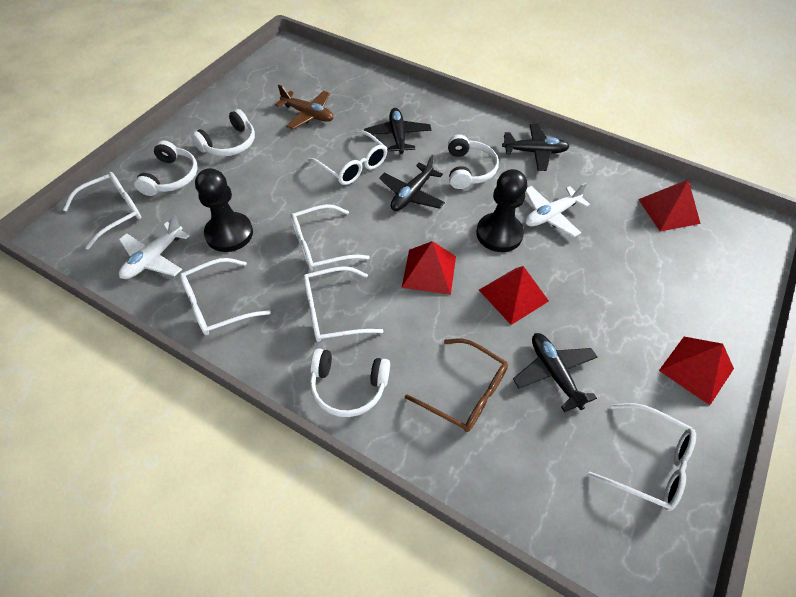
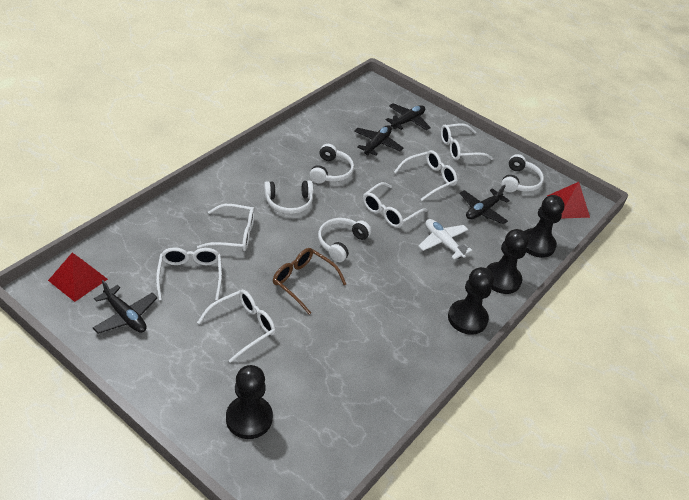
black pawn: 2 -> 4
brown plane: 1 -> 0
red pyramid: 4 -> 2
white plane: 2 -> 1

